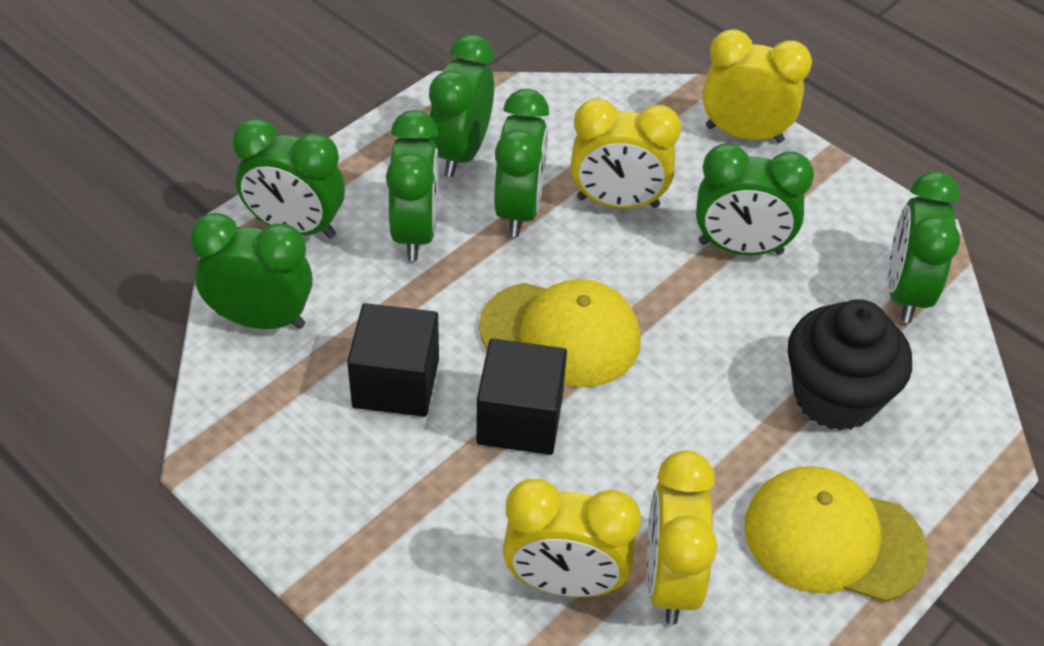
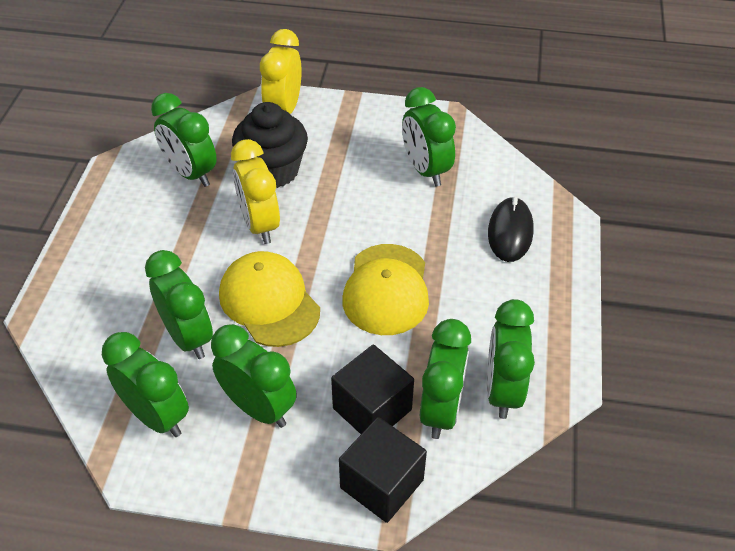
black mouse: 0 -> 1
yellow clock: 4 -> 2

